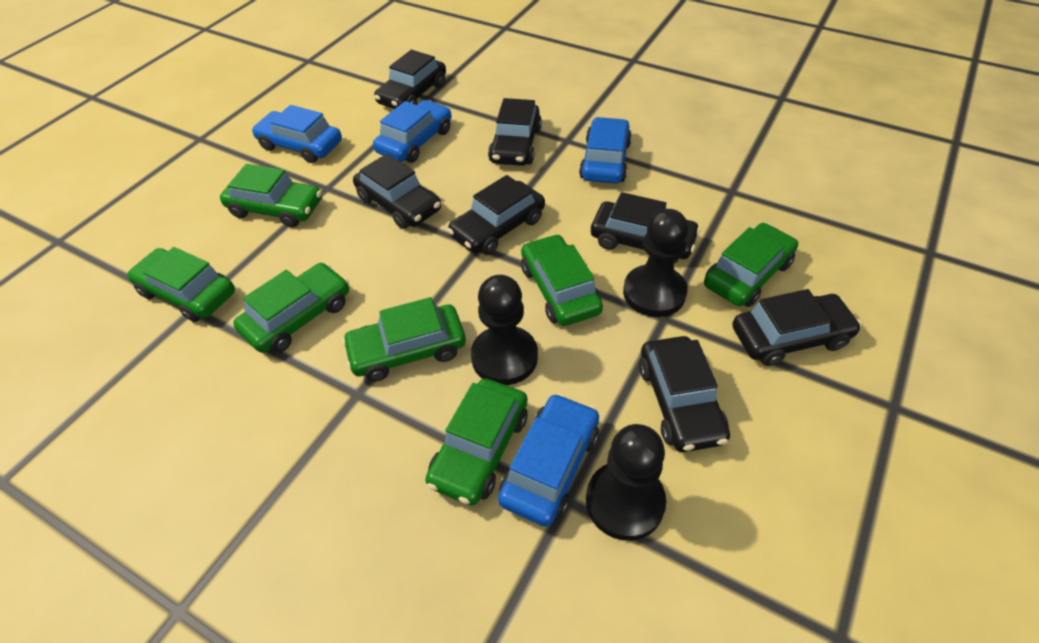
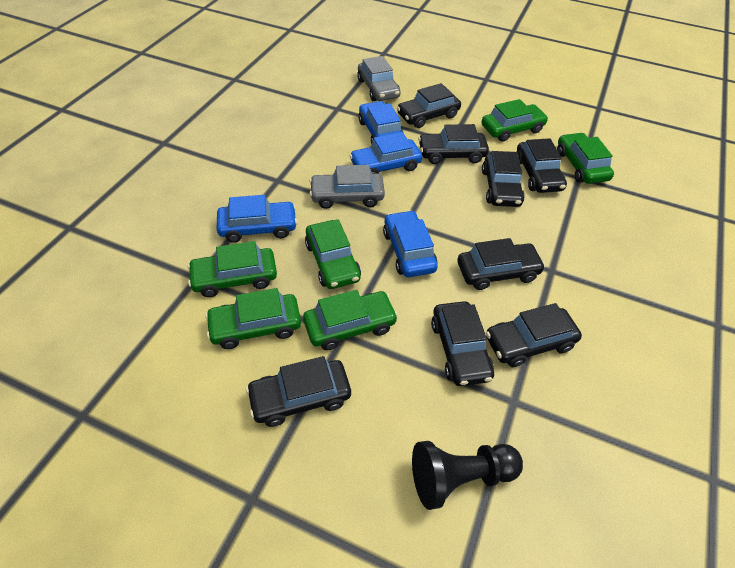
black car: 7 -> 8
black pawn: 3 -> 1
green car: 7 -> 6
grey car: 0 -> 2

